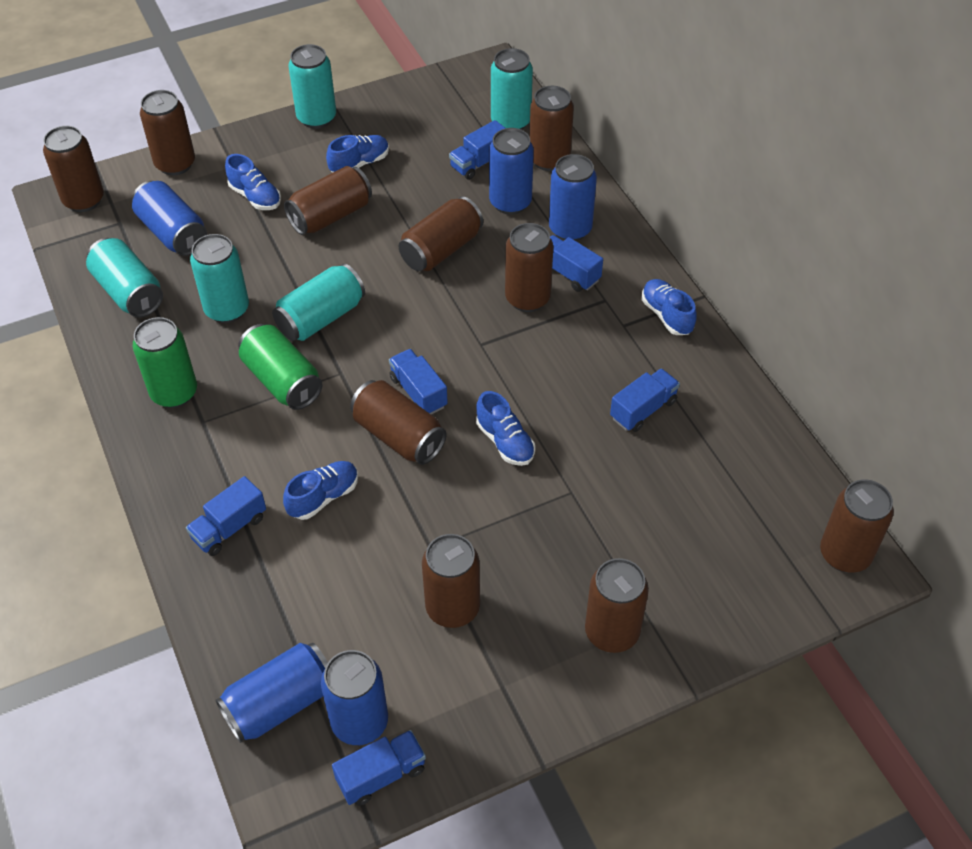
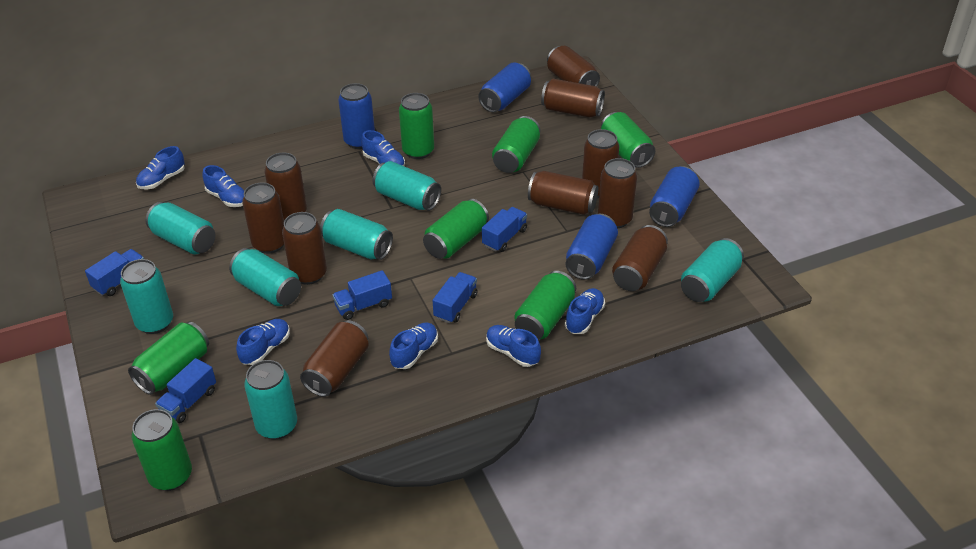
blue can: 5 -> 4
blue shoe: 5 -> 7
blue truck: 6 -> 5
green can: 2 -> 7
turquoise can: 5 -> 7

